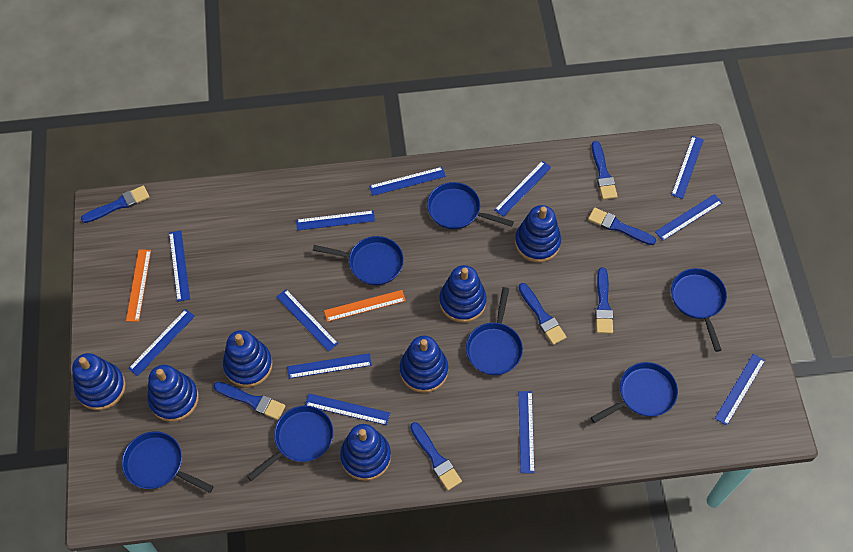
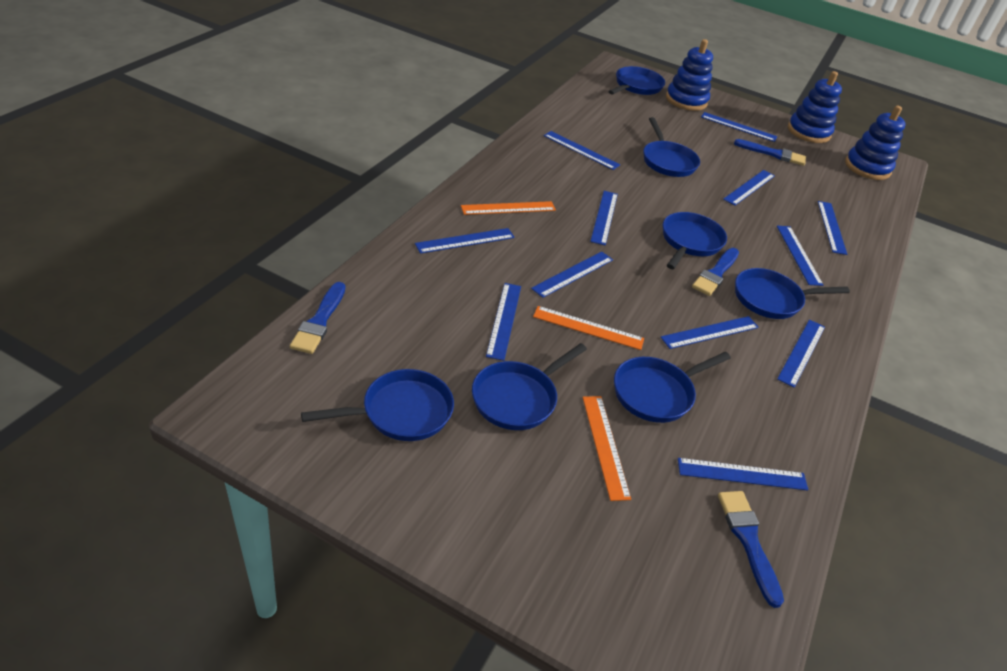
blue brush: 7 -> 4
blue stacking toy: 7 -> 3
orange ruler: 2 -> 3

